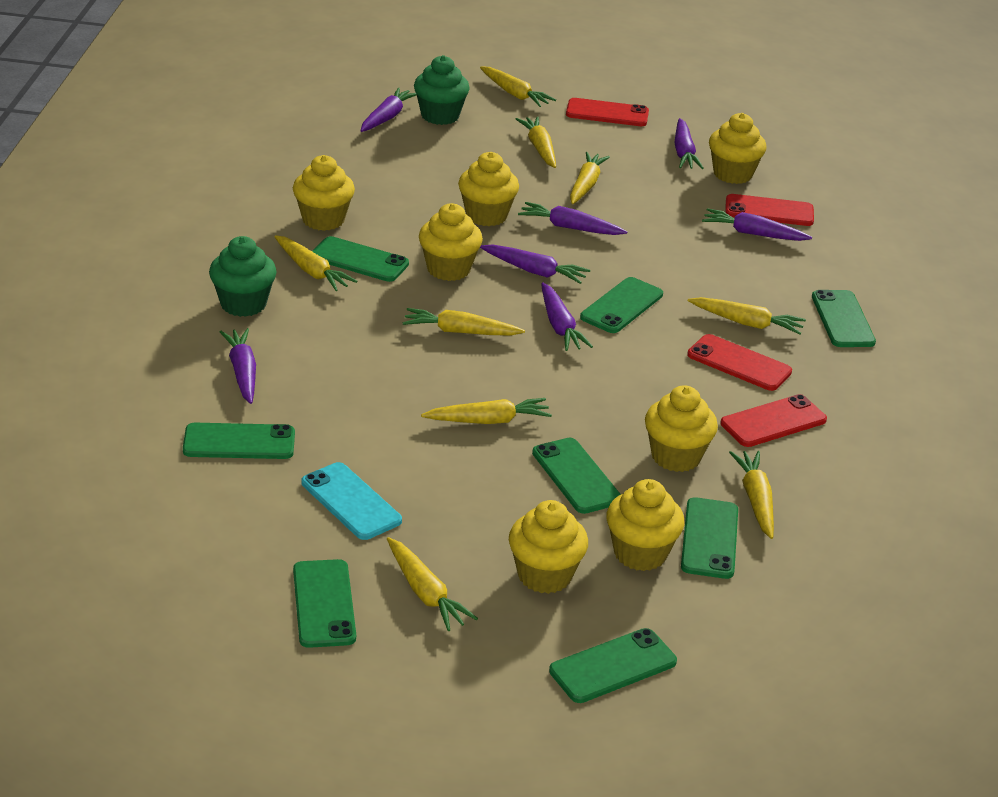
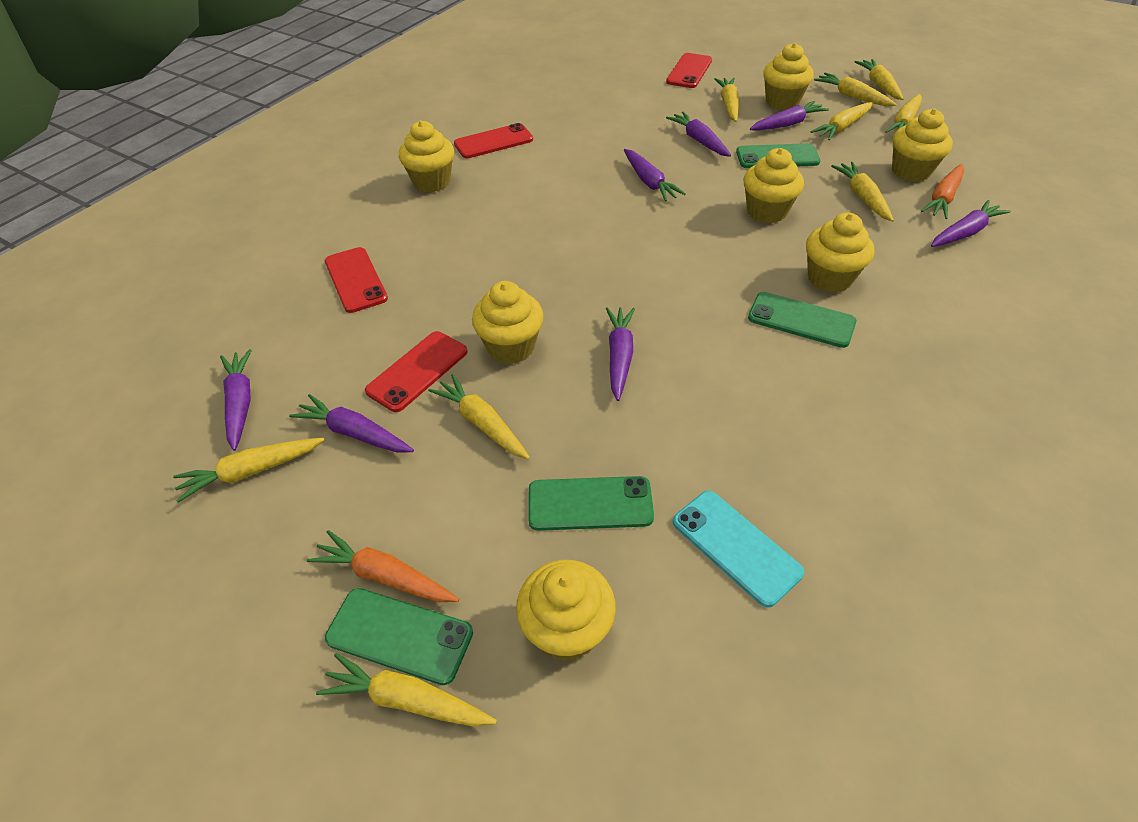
green cupcake: 2 -> 0
green phone: 8 -> 4
orange carrot: 0 -> 2

